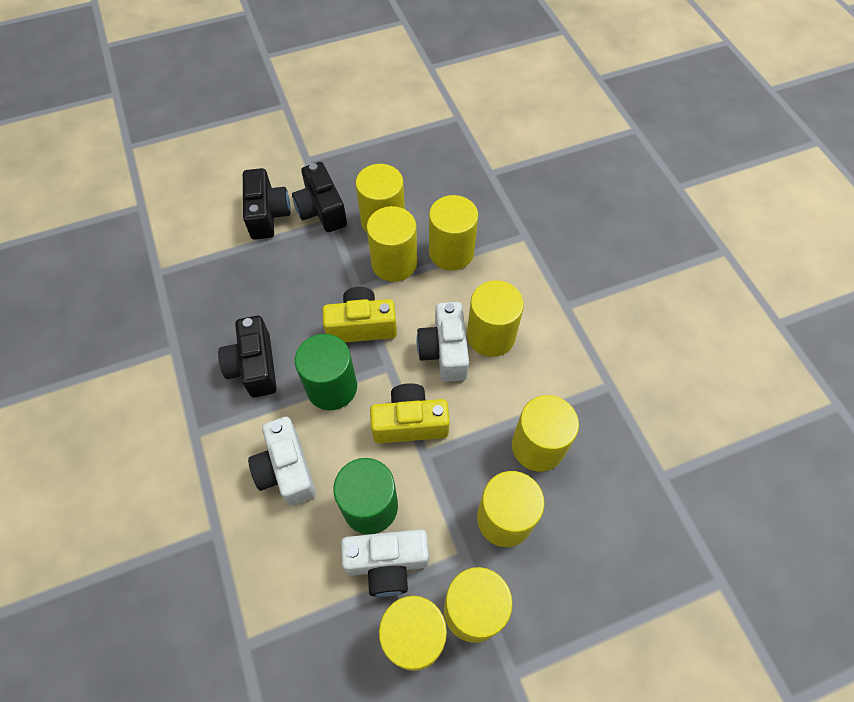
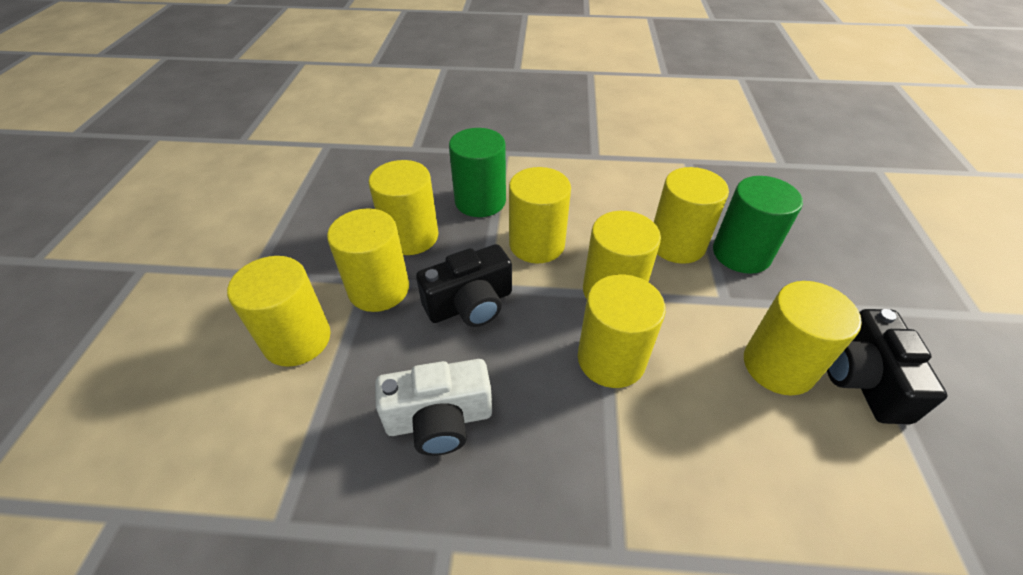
black camera: 3 -> 2
white camera: 3 -> 1
yellow camera: 2 -> 0

